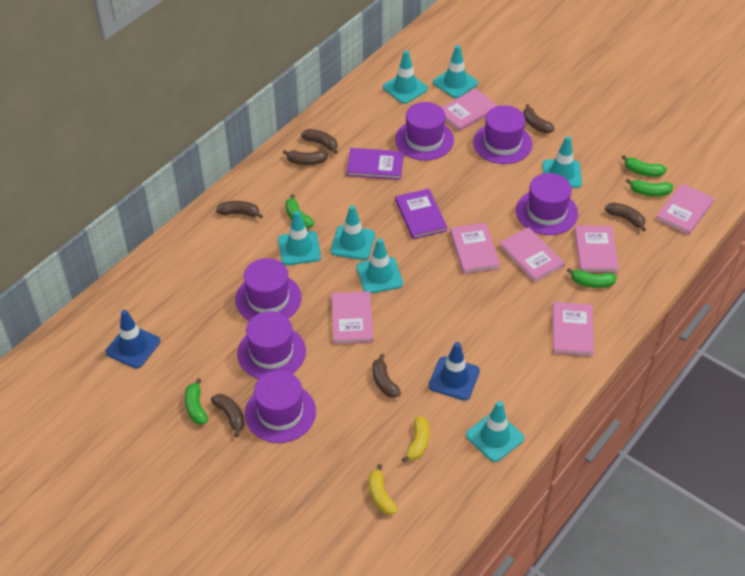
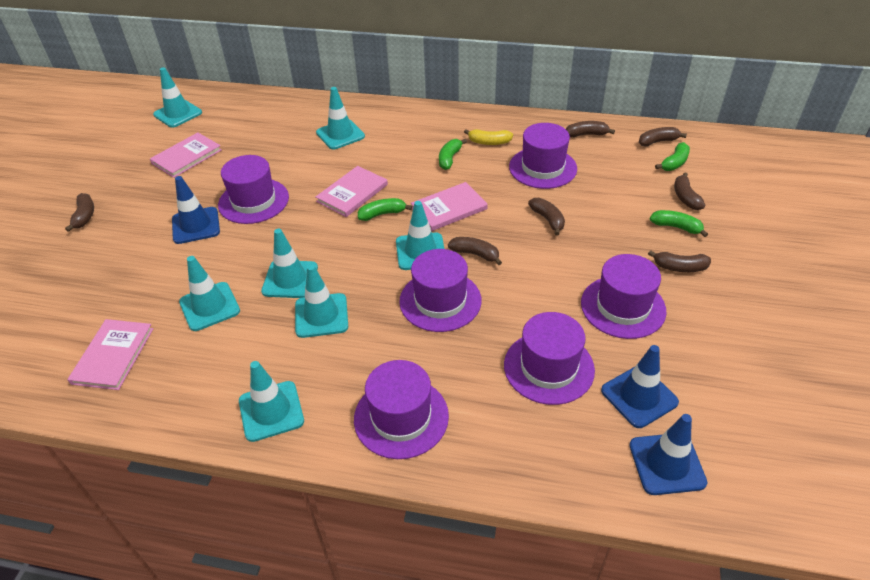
blue traffic cone: 2 -> 3
green banana: 5 -> 4
pink book: 7 -> 4
purple book: 2 -> 0
yellow banana: 2 -> 1

